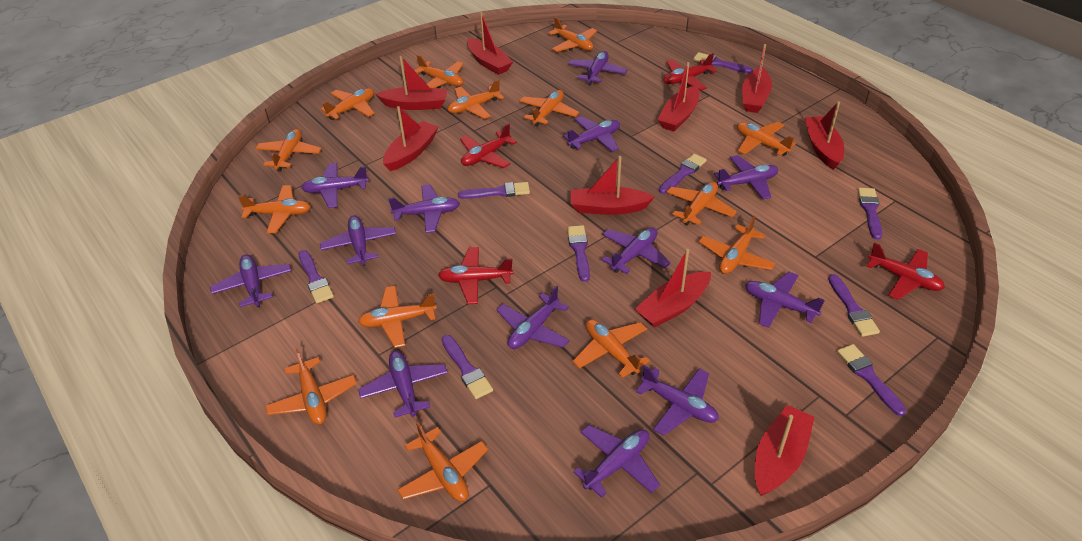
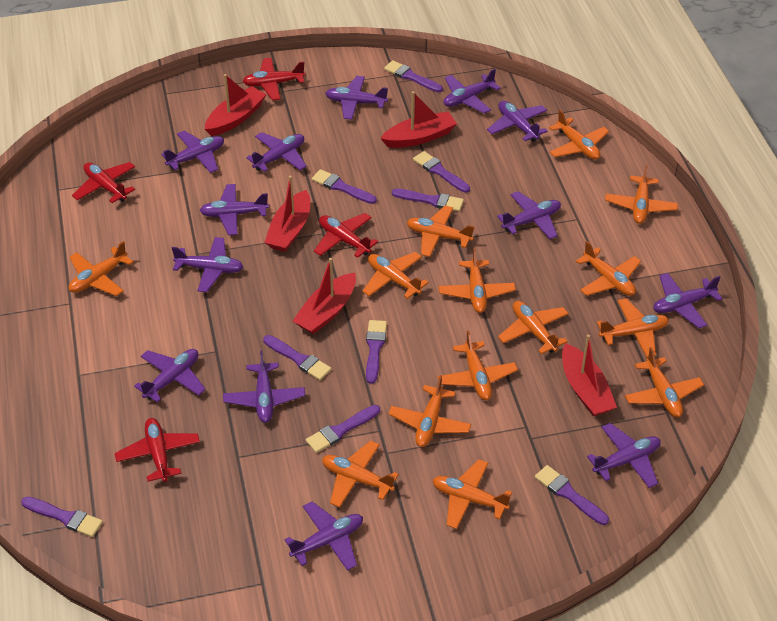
red boat: 9 -> 5

